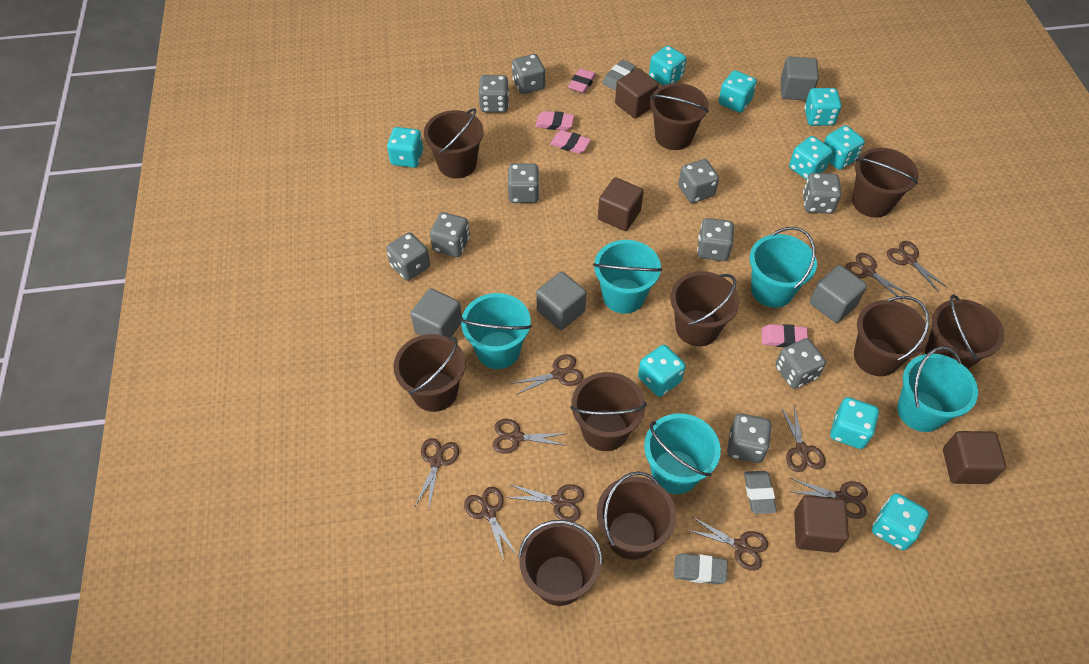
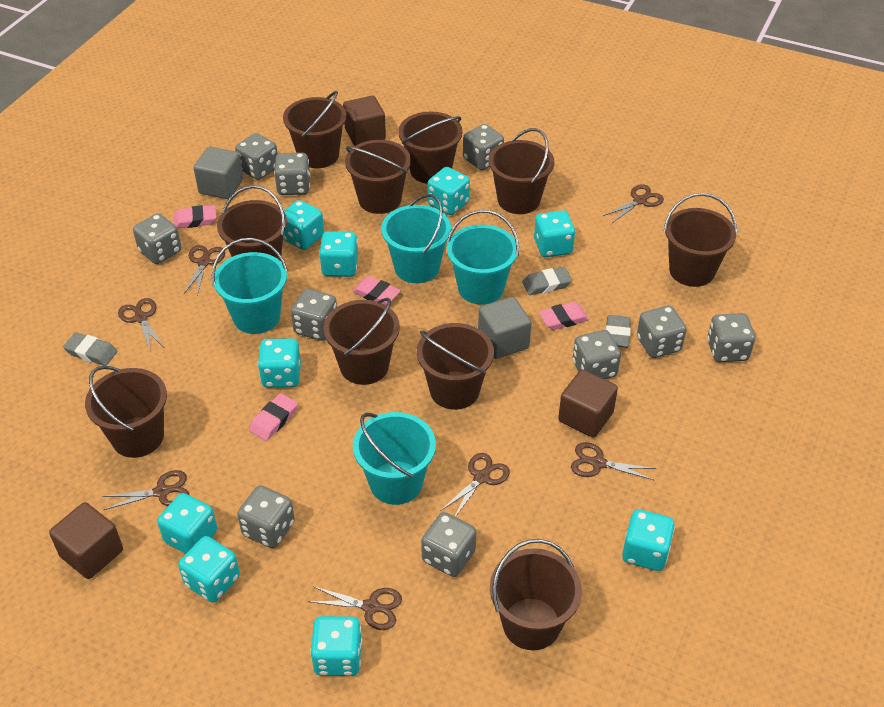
brown cube: 4 -> 3
brown scissors: 10 -> 7
grey cube: 4 -> 2
turquoise bucket: 5 -> 4

